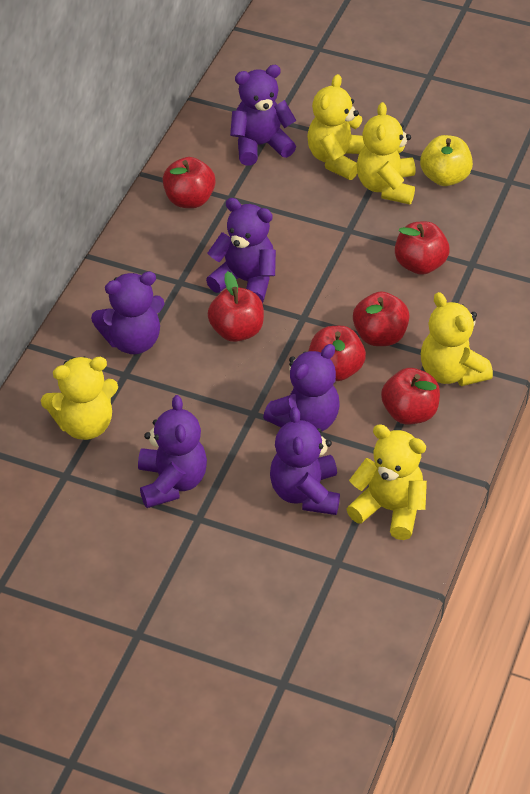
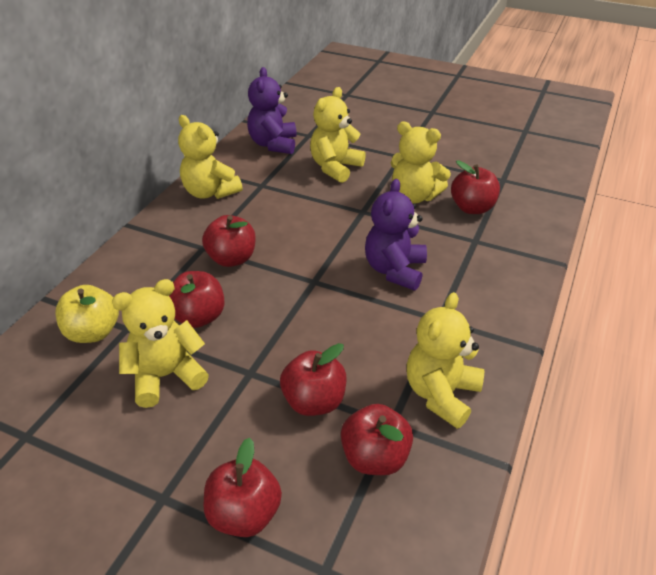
purple teddy bear: 6 -> 2

